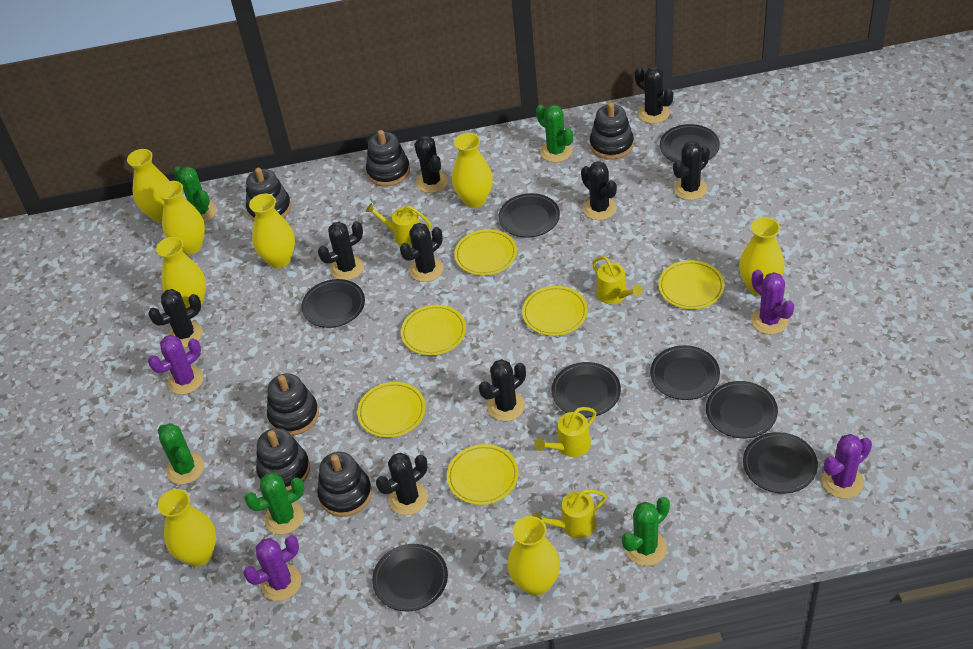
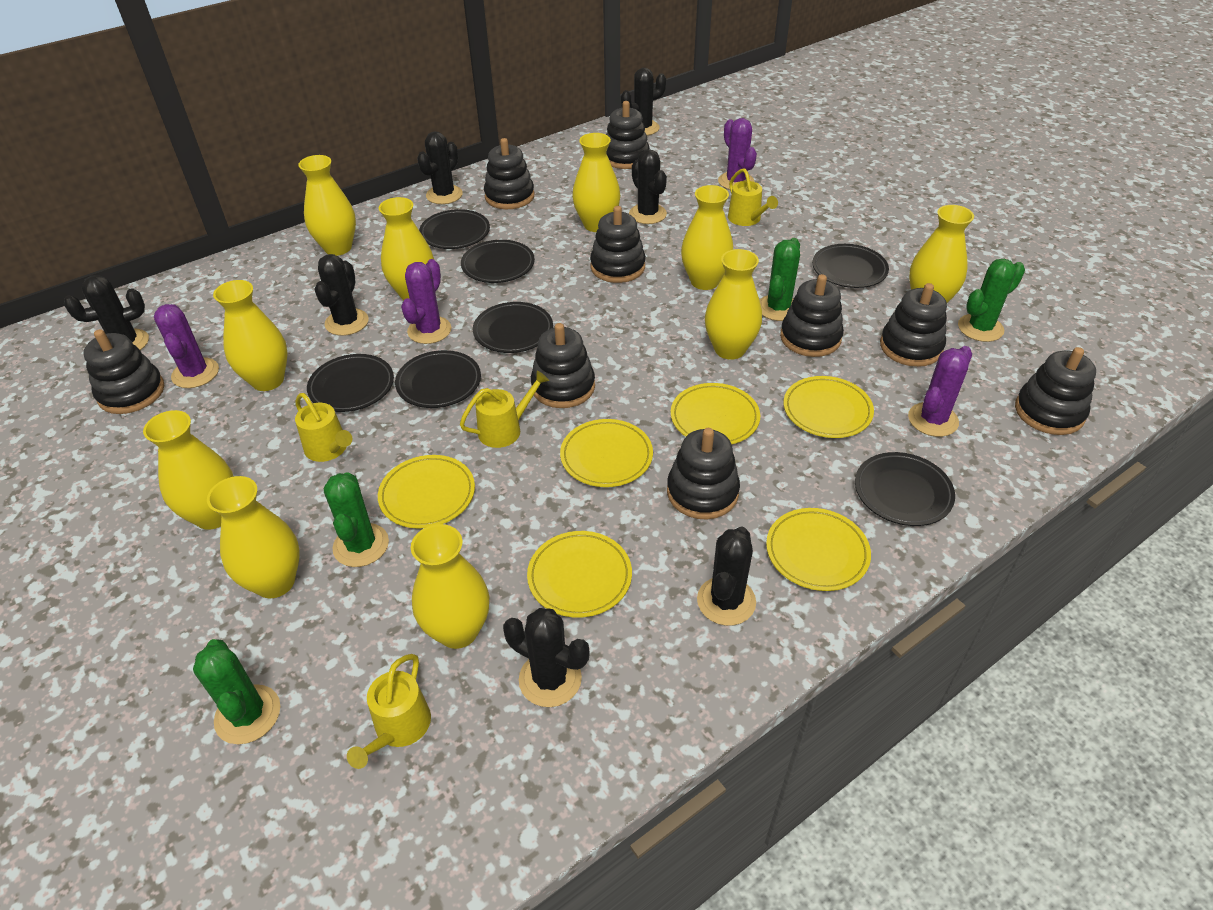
black cactus: 9 -> 7
black plate: 8 -> 7
black stacking toy: 6 -> 9
green cactus: 5 -> 4
yellow vase: 8 -> 10

